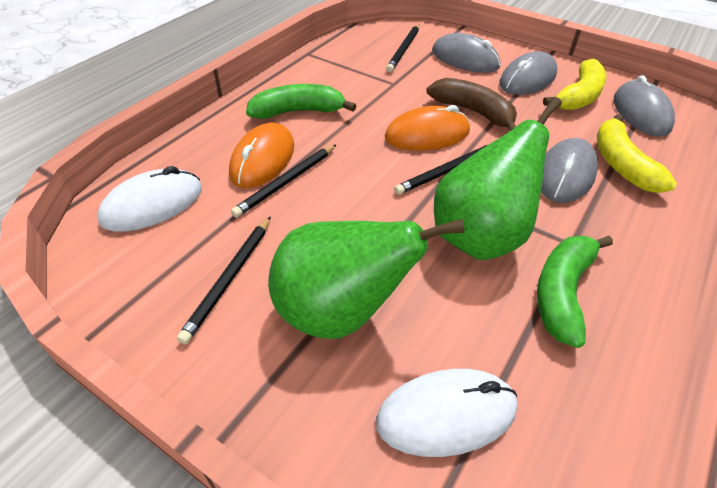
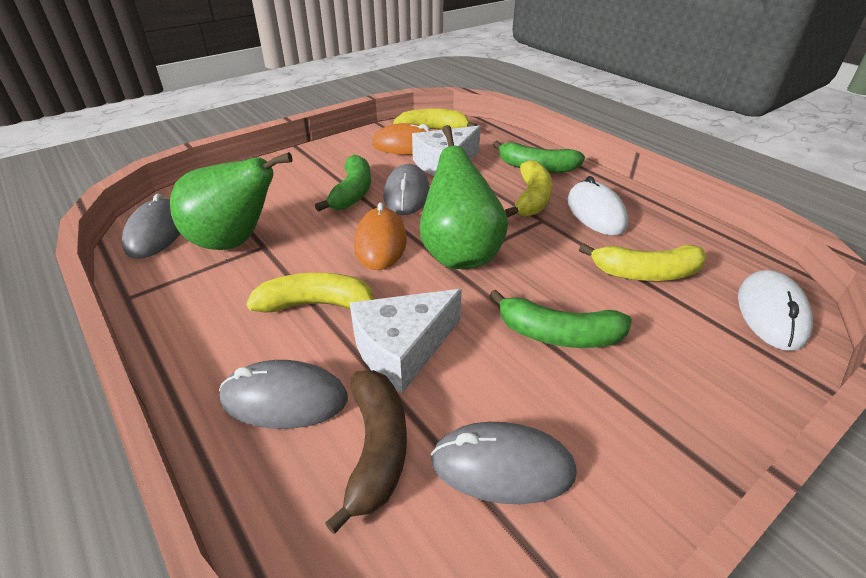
black pencil: 4 -> 0
green banana: 2 -> 3
white cheese: 0 -> 2
yellow banana: 2 -> 4

